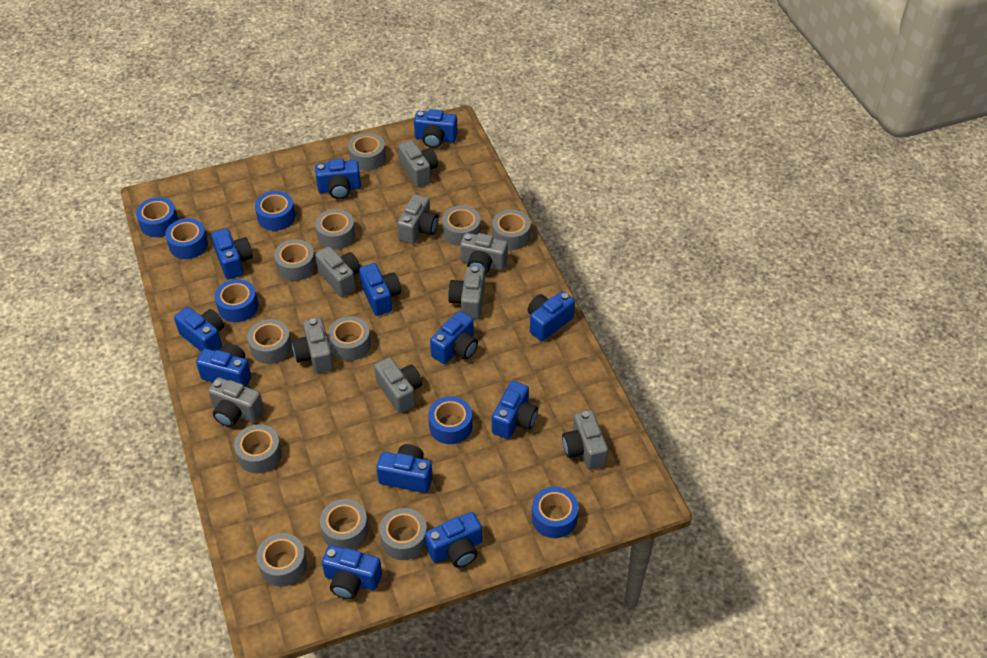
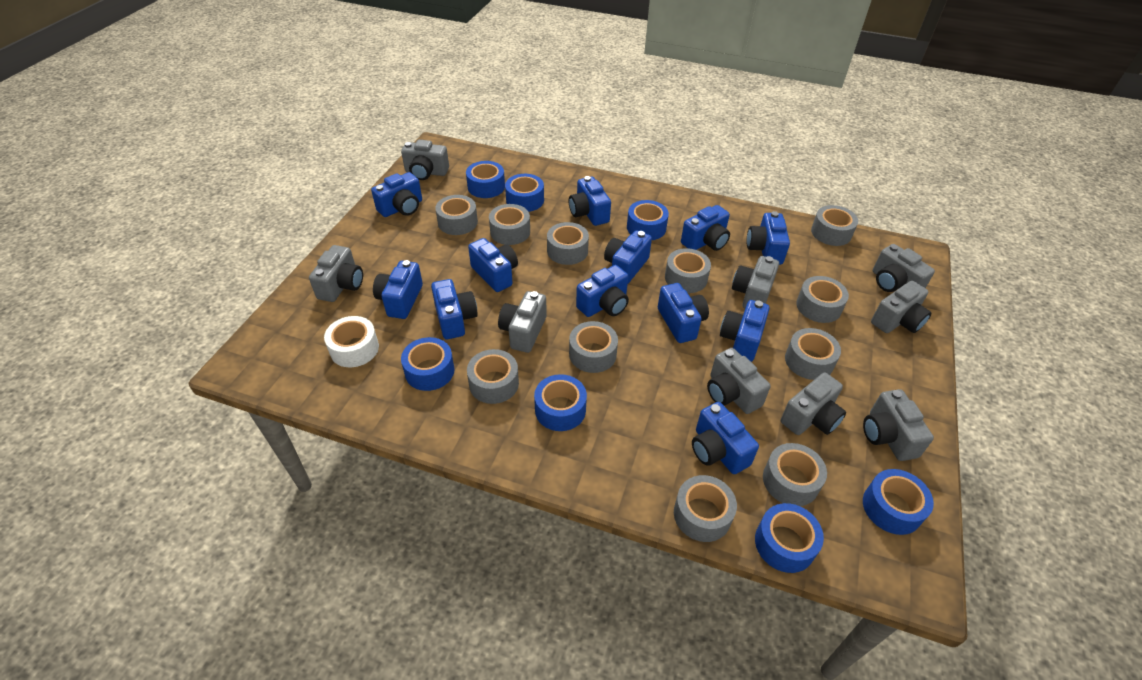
blue tape: 6 -> 7
white tape: 0 -> 1

